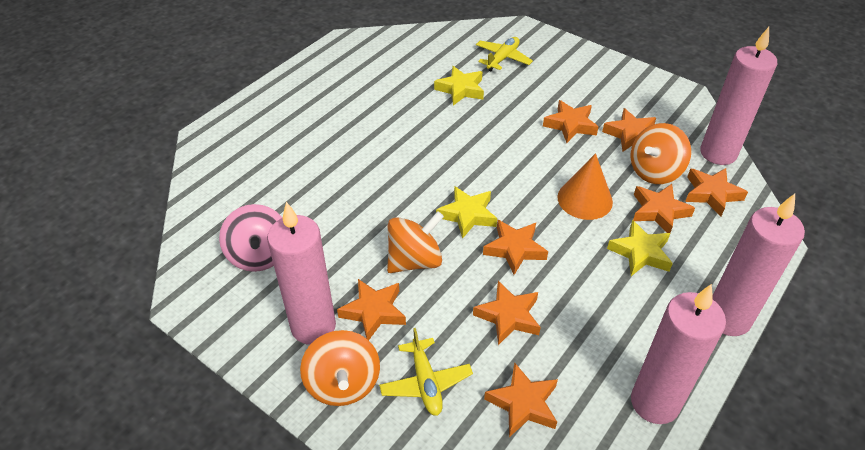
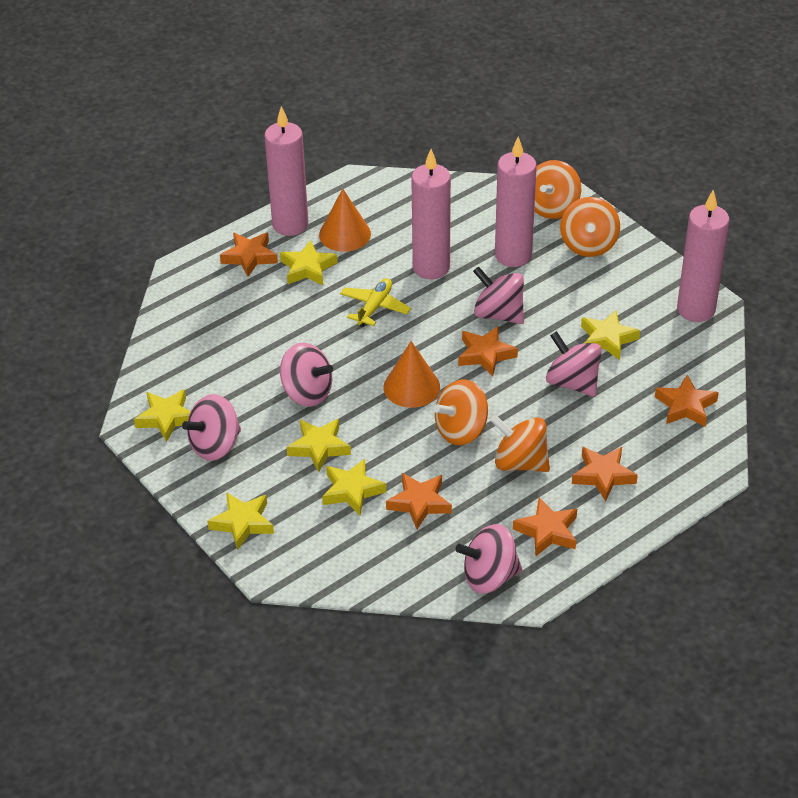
orange cone: 1 -> 2
orange spinning top: 3 -> 4
orange star: 8 -> 6
pink spinning top: 1 -> 5
yellow plane: 2 -> 1
yellow star: 3 -> 6

